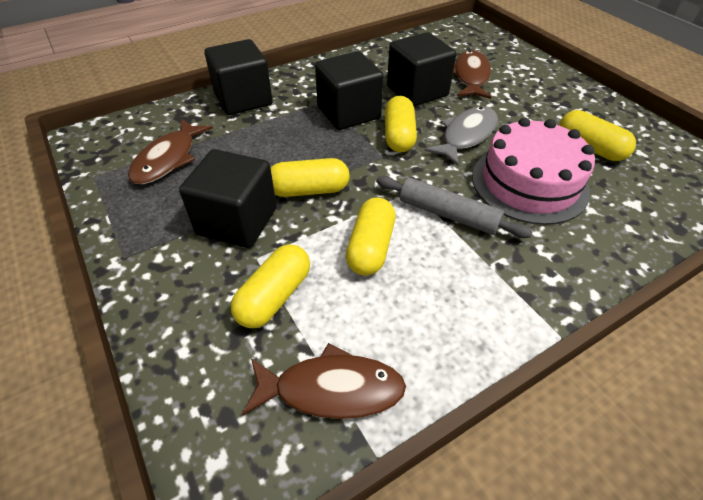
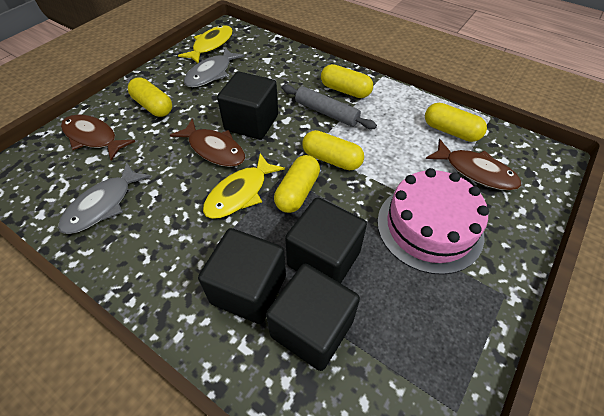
grey fish: 1 -> 2
yellow fish: 0 -> 2

